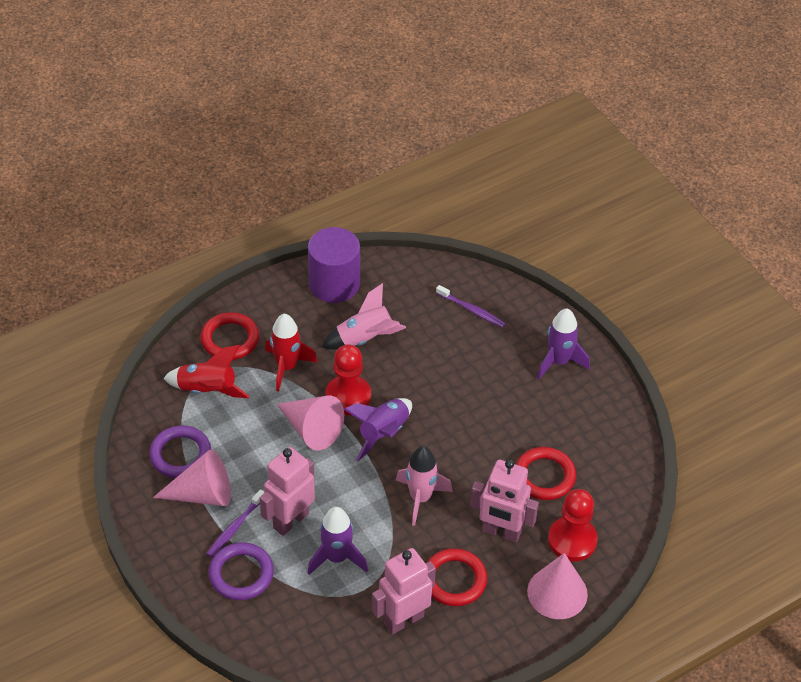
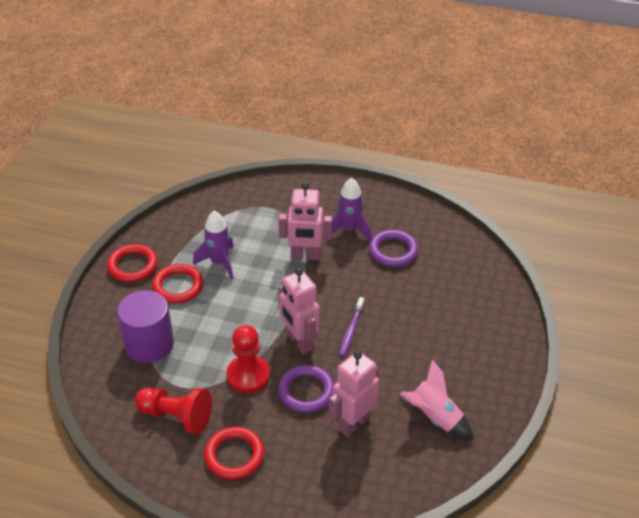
pink cone: 3 -> 0
pink rocket: 2 -> 1
purple rocket: 3 -> 2
purple toothbrush: 2 -> 1
red rocket: 2 -> 0

